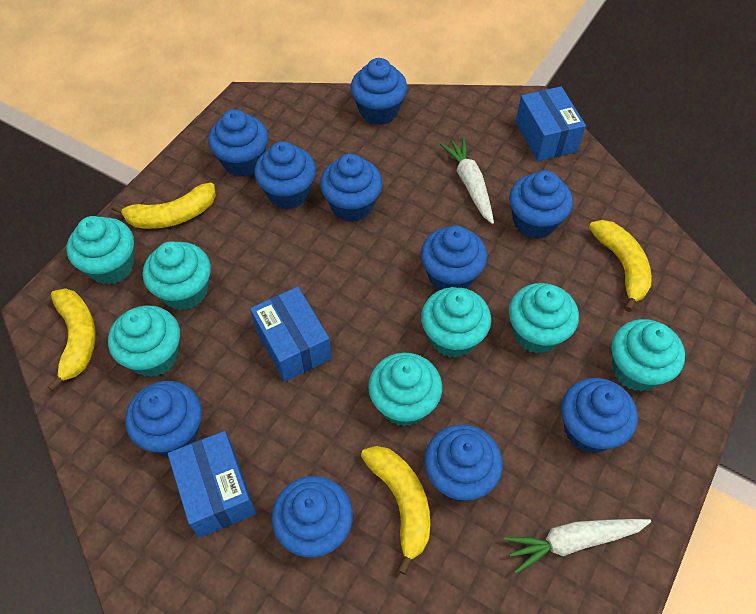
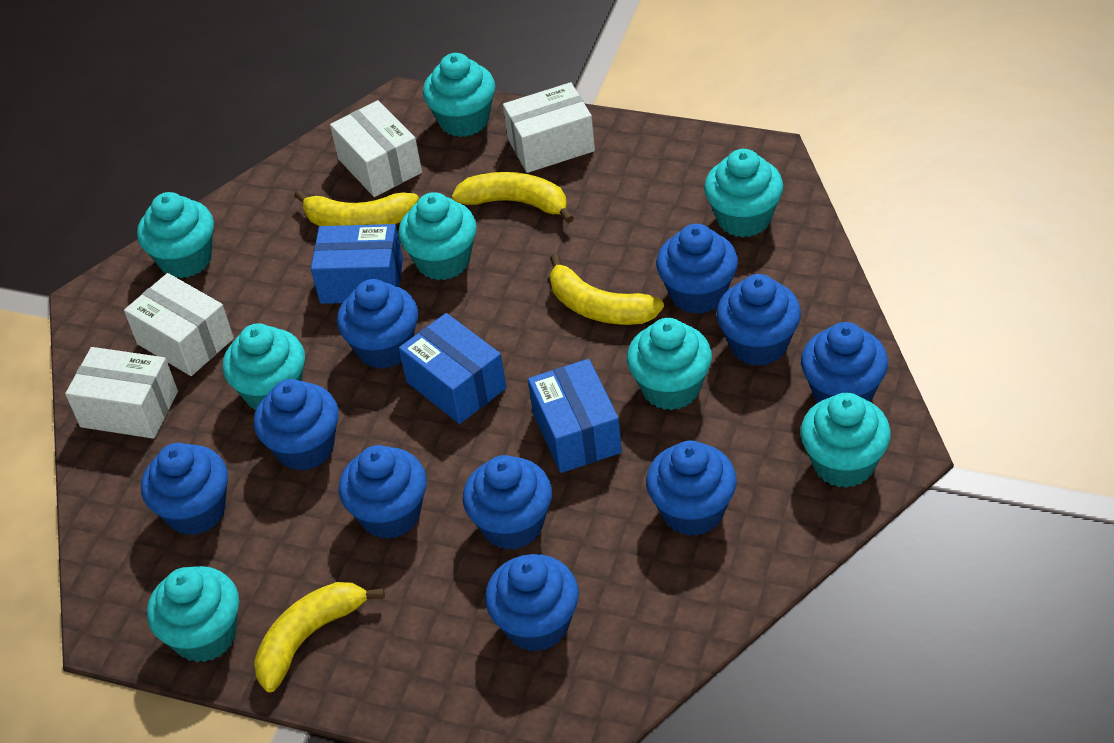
turquoise cupcake: 7 -> 8
white box: 0 -> 4
white carrot: 2 -> 0

